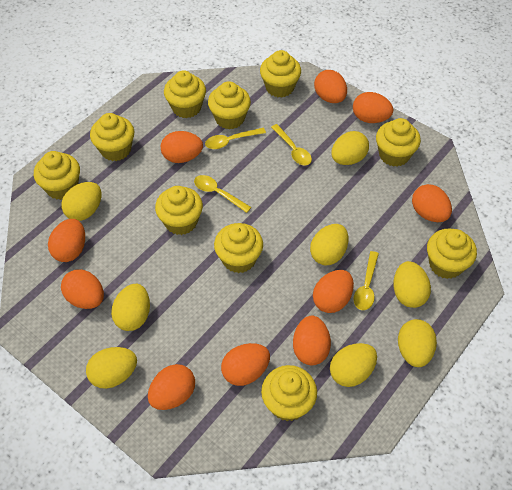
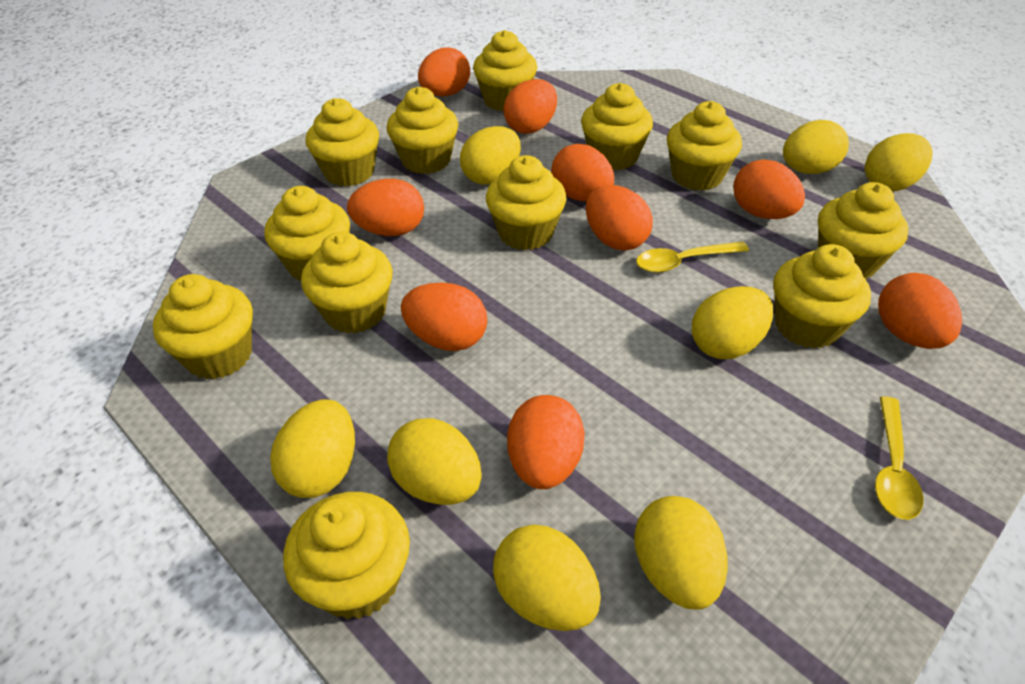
orange egg: 10 -> 9
yellow cupcake: 10 -> 12
yellow spoon: 4 -> 2

